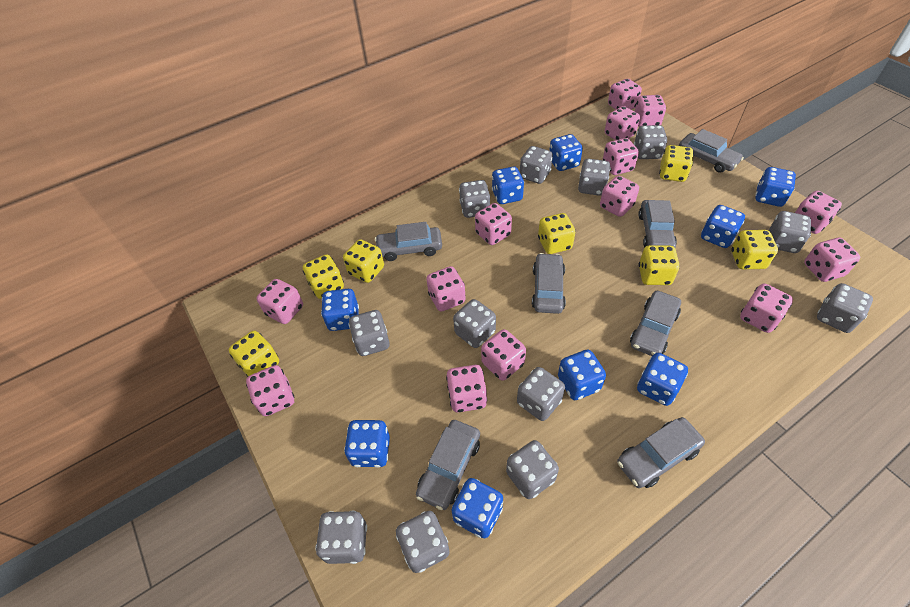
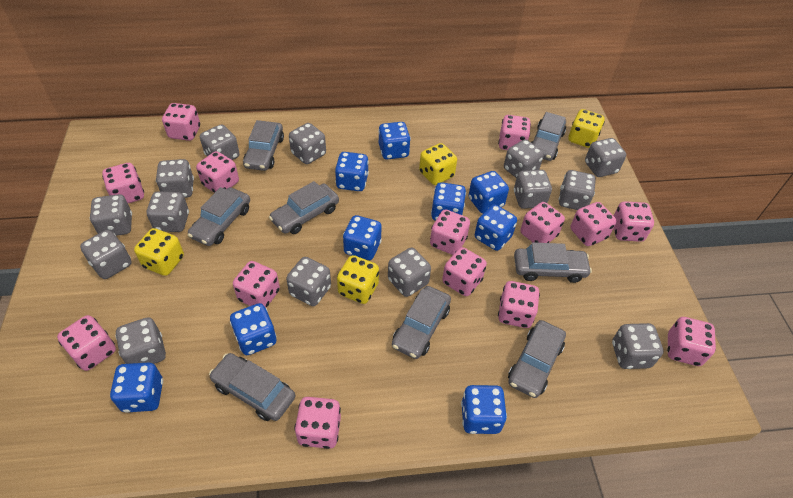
grey car: 7 -> 8
grey dice: 12 -> 14
yellow dice: 7 -> 4

